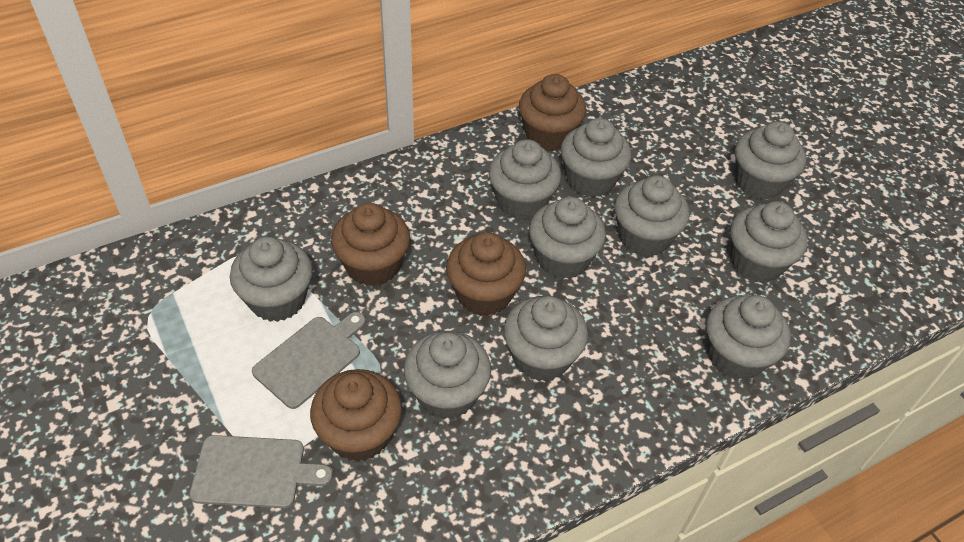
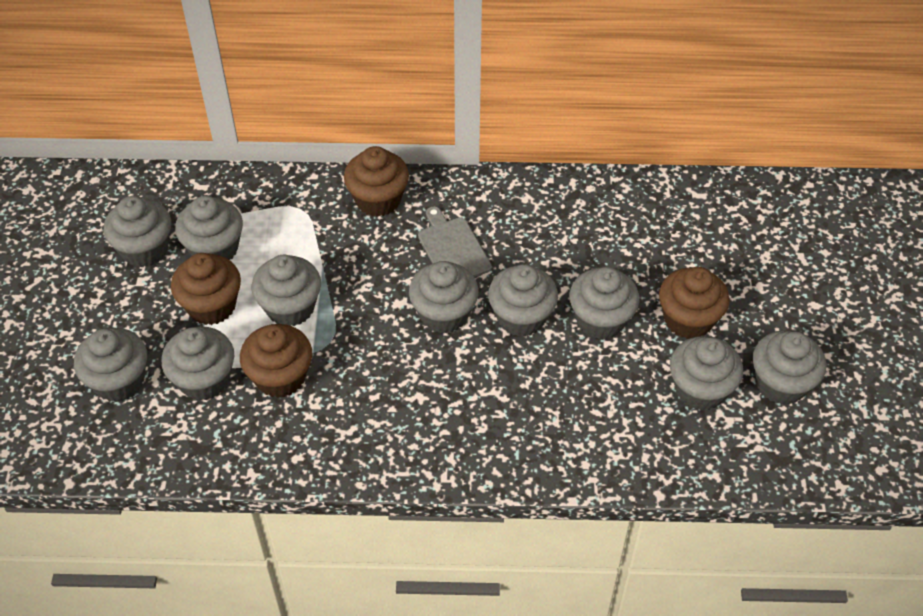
grey cutting board: 2 -> 1

